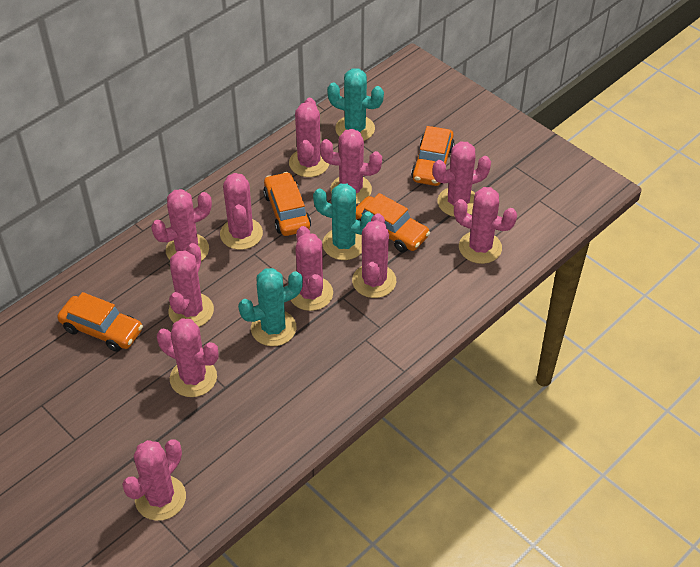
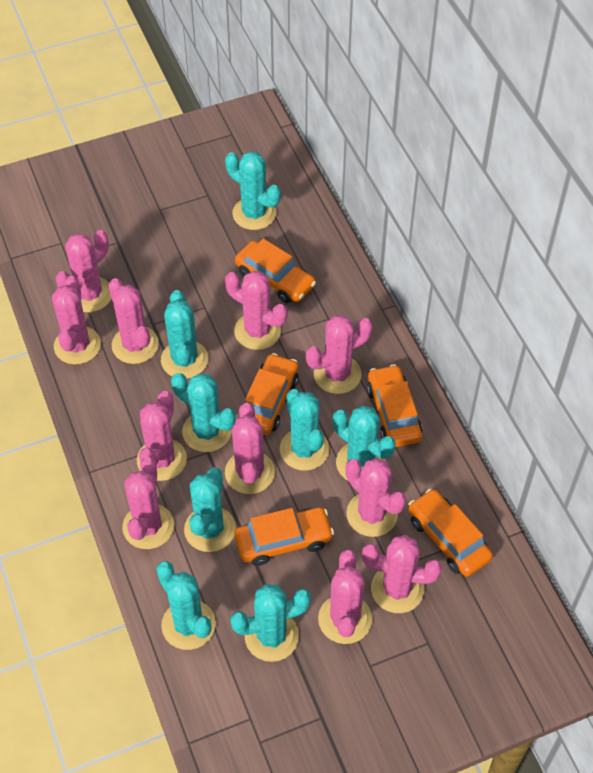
orange car: 4 -> 5
turquoise cactus: 3 -> 8

